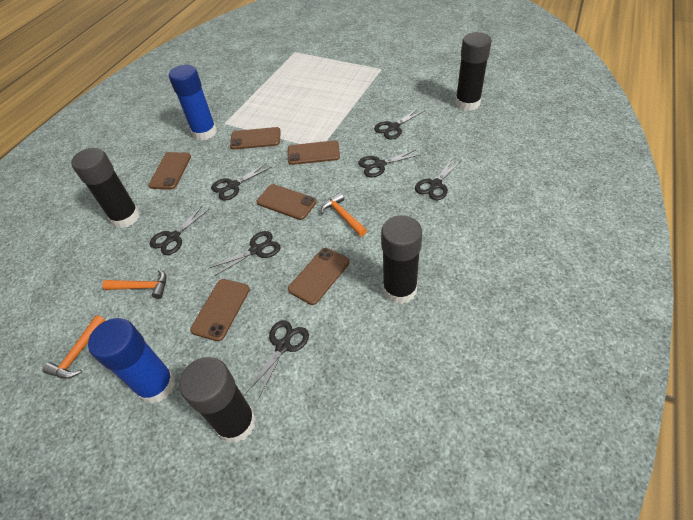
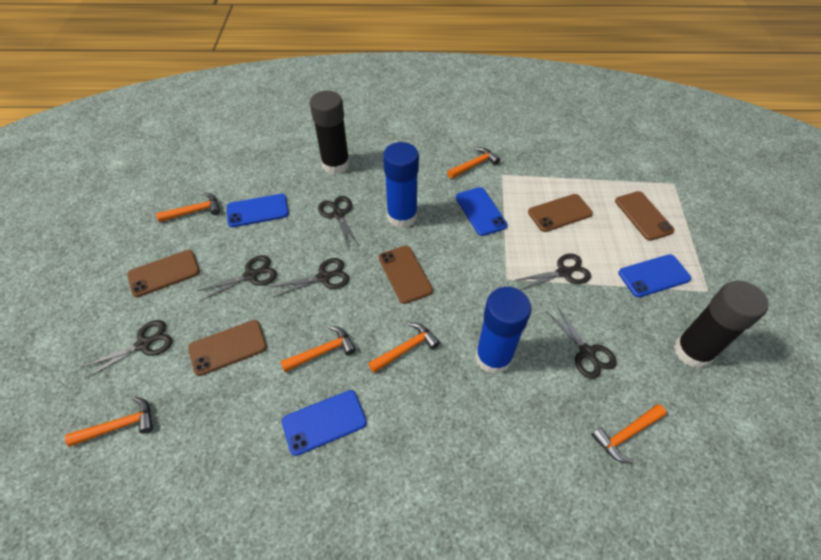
black glue stick: 4 -> 2
black scissors: 7 -> 6
blue phone: 0 -> 4
brown phone: 6 -> 5
orange hammer: 3 -> 6

